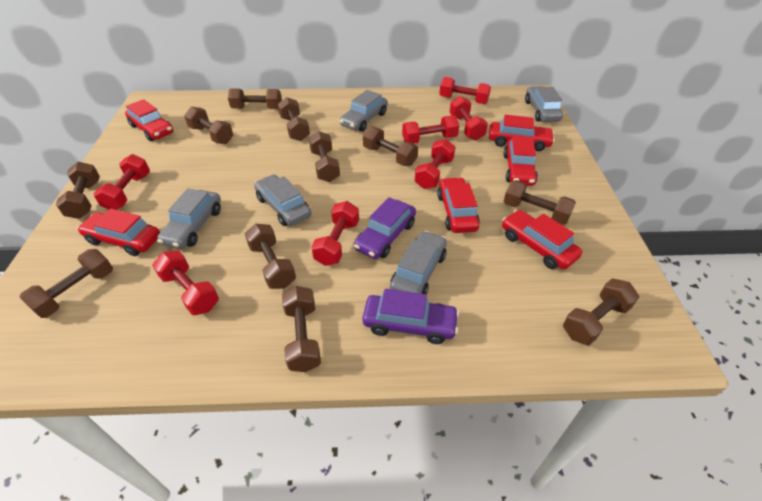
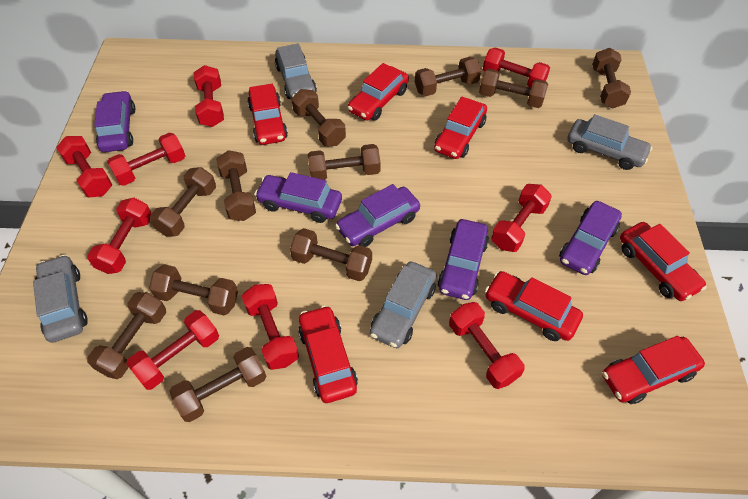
grey car: 5 -> 4
purple car: 2 -> 5
red car: 6 -> 7
red dumbbell: 7 -> 9

